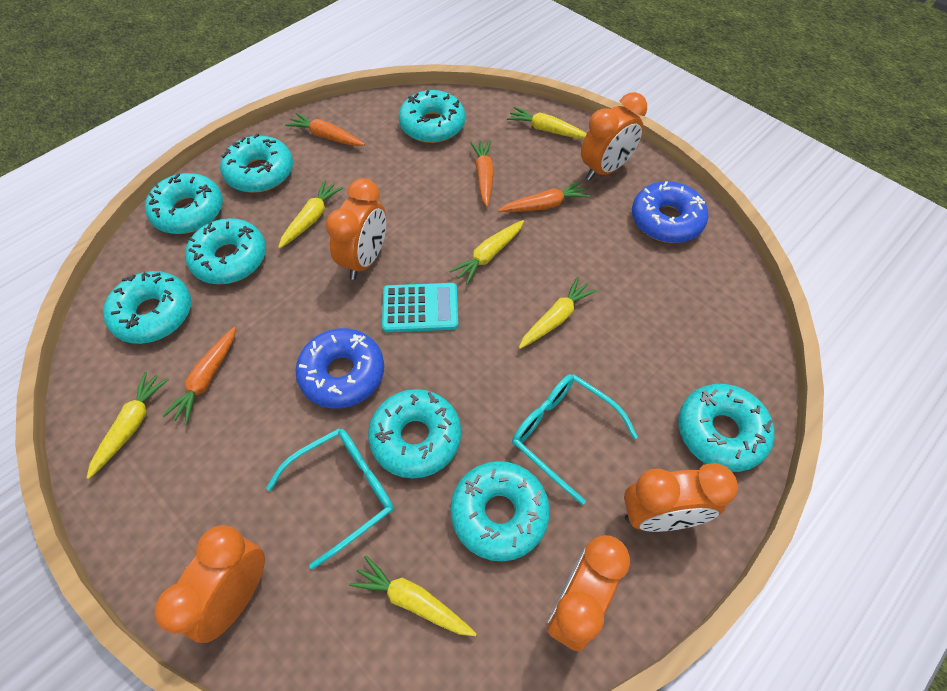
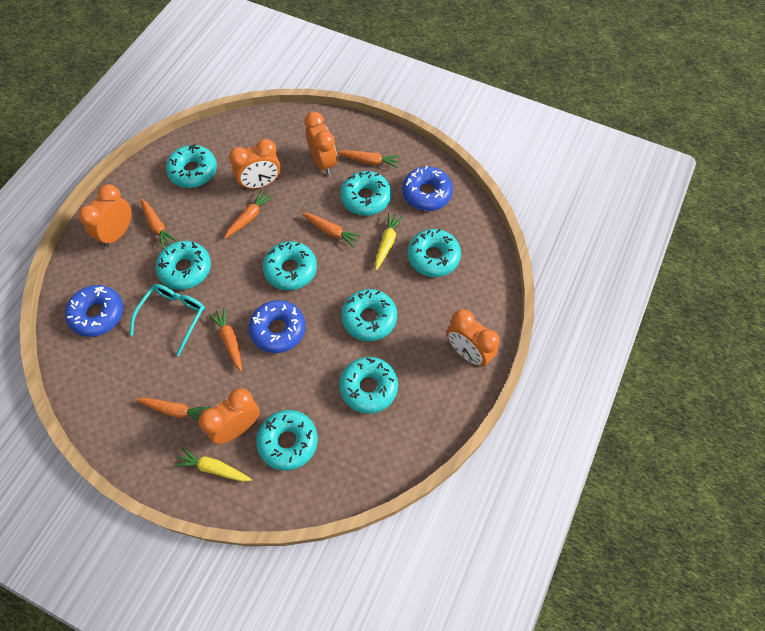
blue donut: 2 -> 3
orange carrot: 4 -> 6
turquoise calculator: 1 -> 0
turquoise glasses: 2 -> 1
yellow carrot: 6 -> 2

